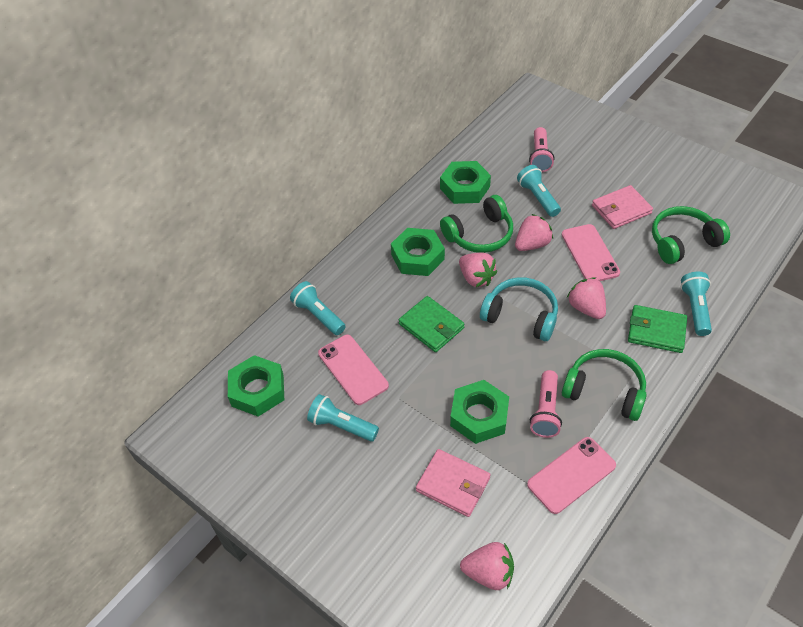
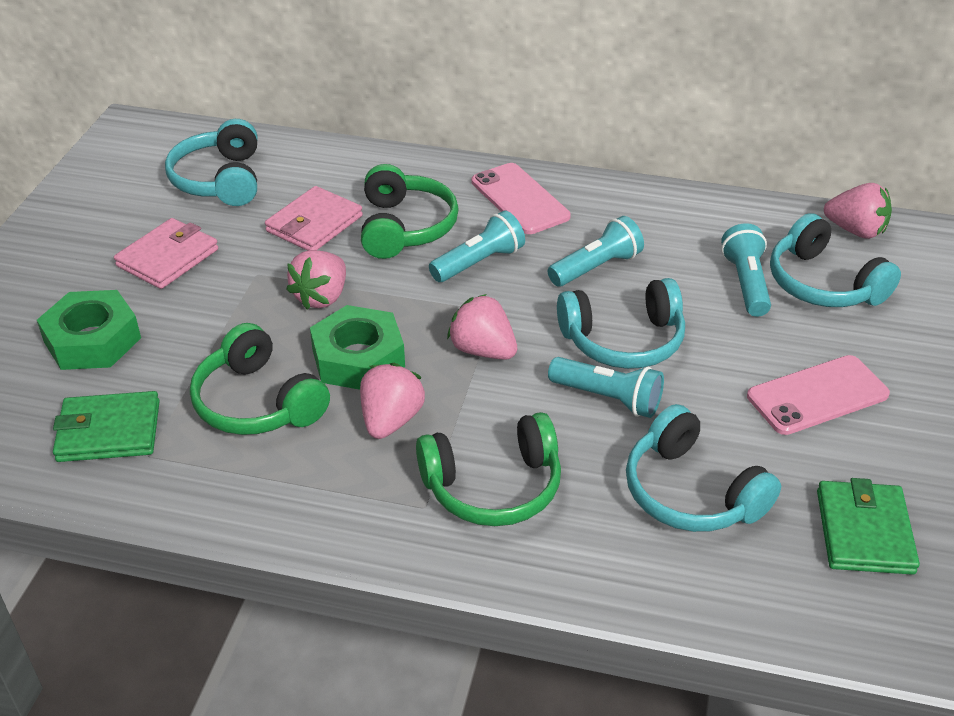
green nut: 4 -> 2
pink flashlight: 2 -> 0
pink phone: 3 -> 2
turquoise headphones: 1 -> 4

